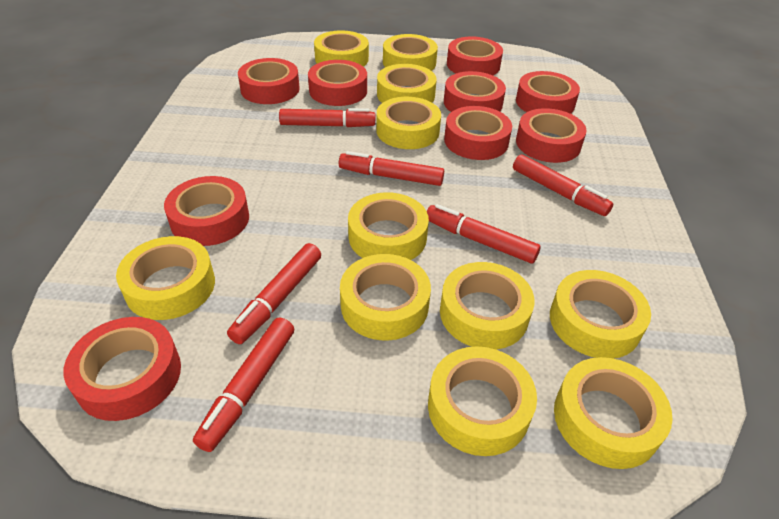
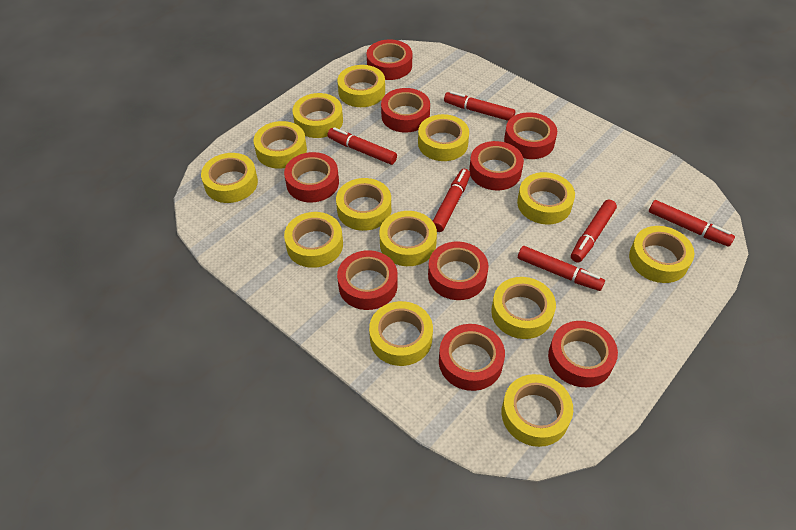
yellow tape: 11 -> 13

